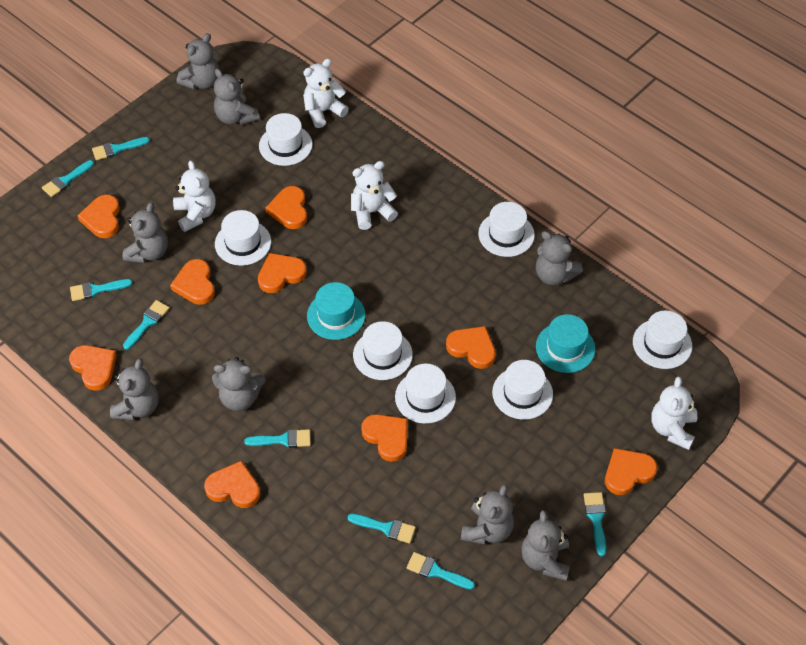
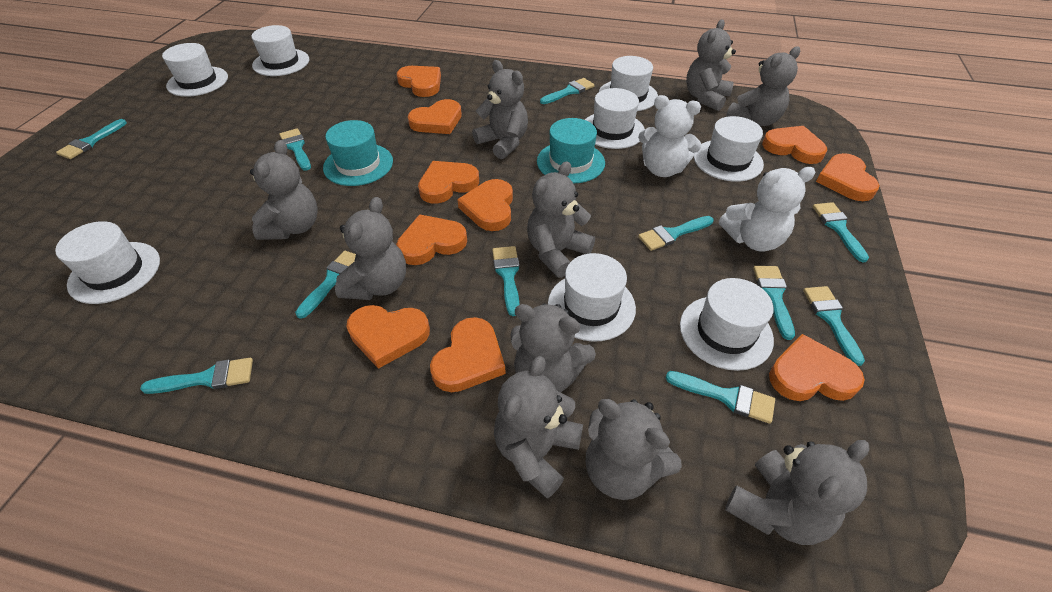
grey teddy bear: 8 -> 10
orange heart: 9 -> 10
turquoise brush: 8 -> 11
white hat: 7 -> 8
white teddy bear: 4 -> 2

